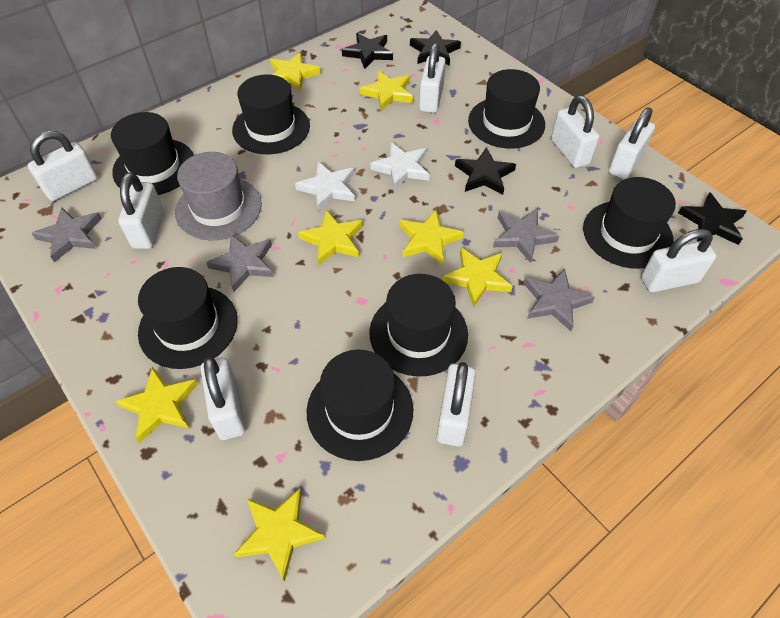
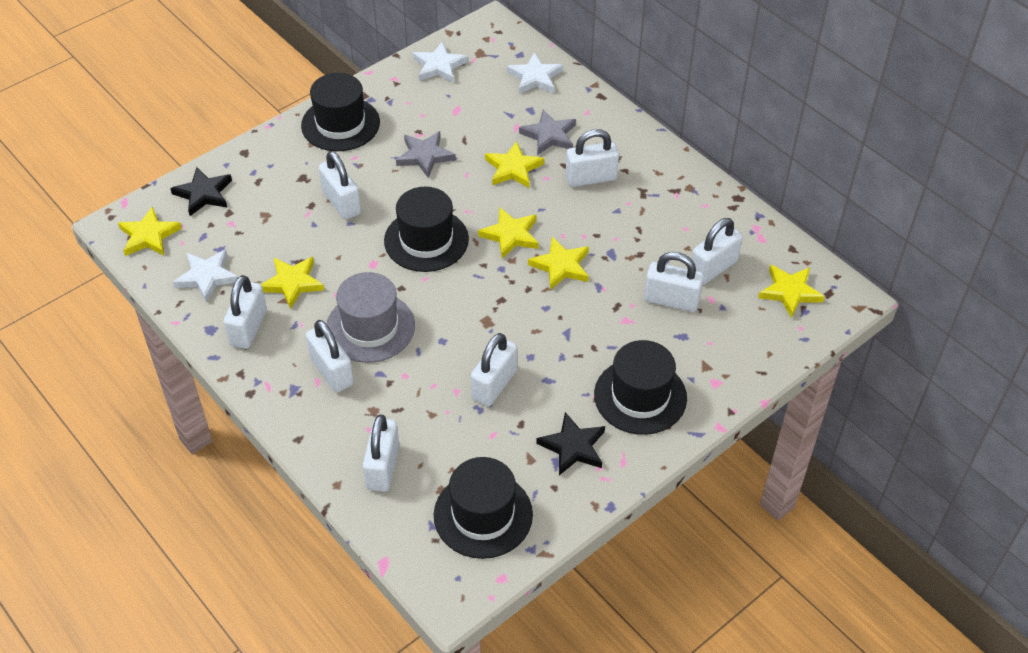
black hat: 7 -> 4
black star: 4 -> 2
grey star: 4 -> 2
white star: 2 -> 3
yellow star: 7 -> 6

